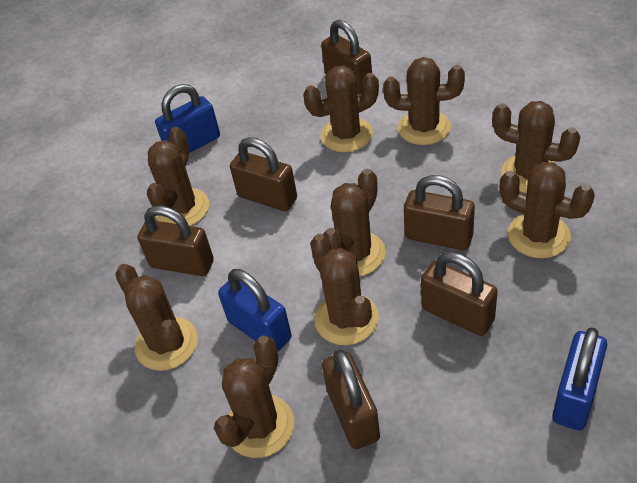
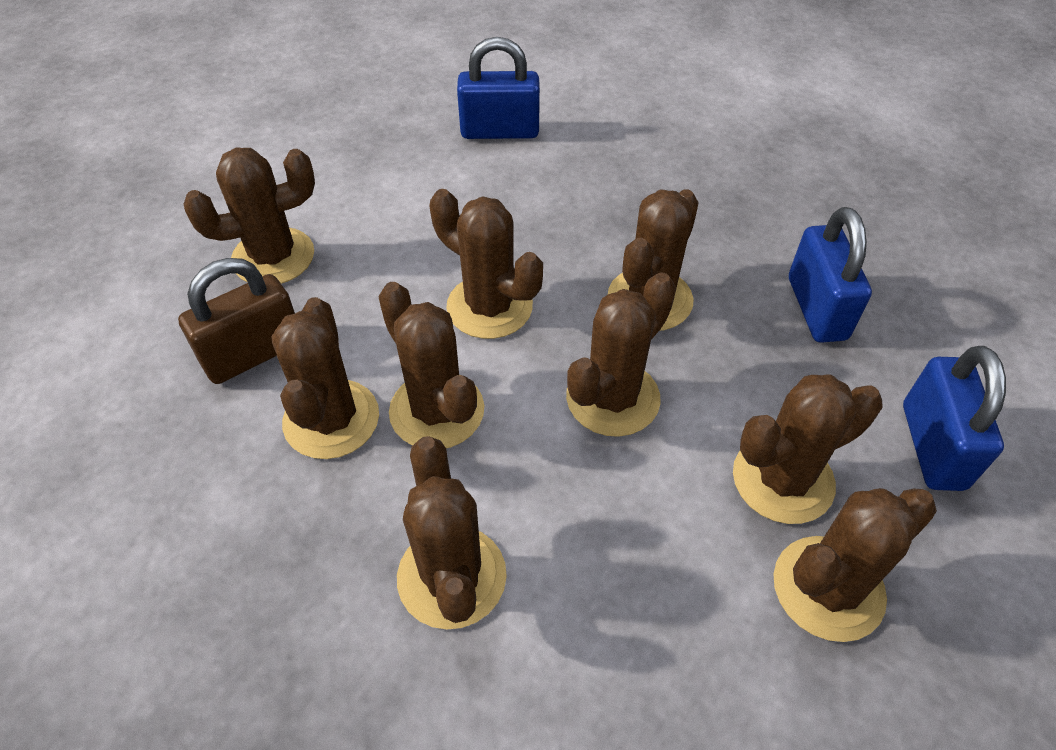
brown padlock: 6 -> 1

